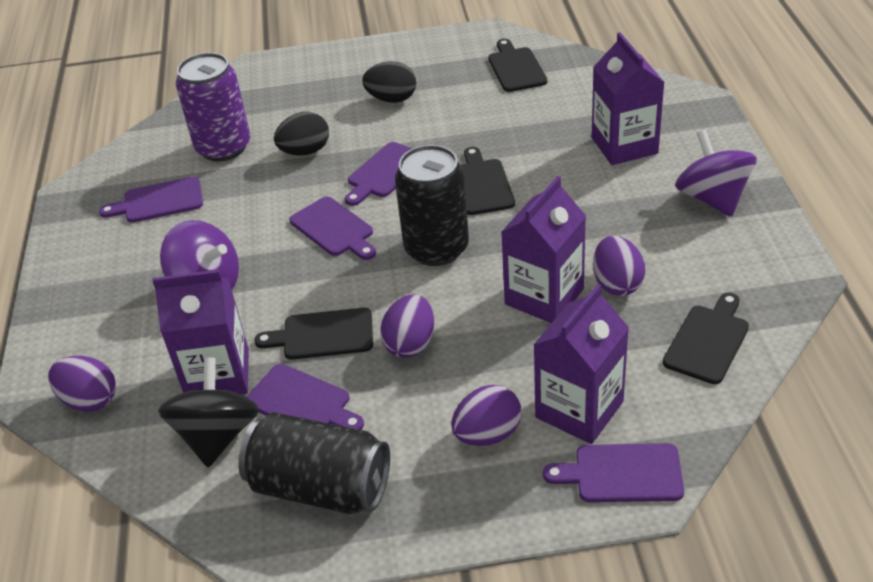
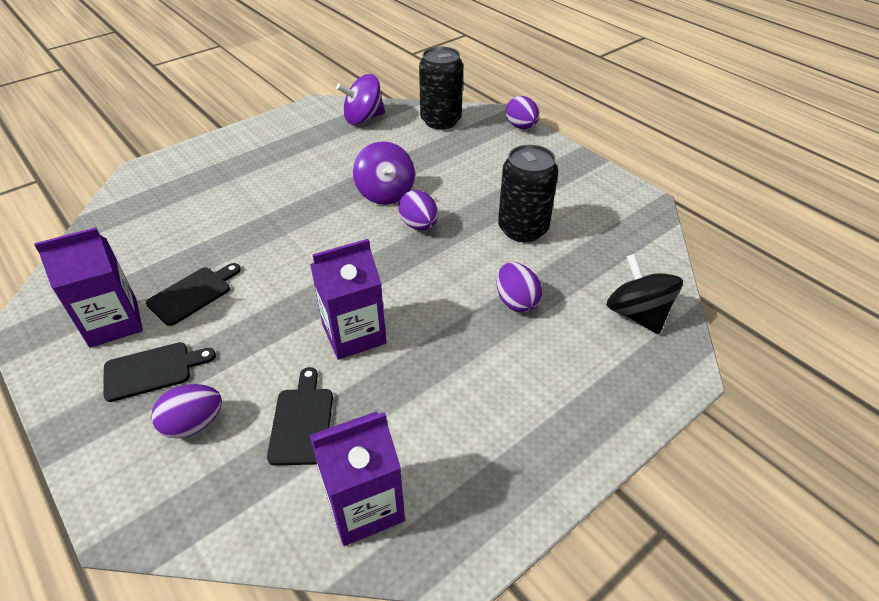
black cutting board: 4 -> 3
black egg: 2 -> 0
purple can: 1 -> 0
purple carton: 4 -> 3
purple cutting board: 5 -> 0

